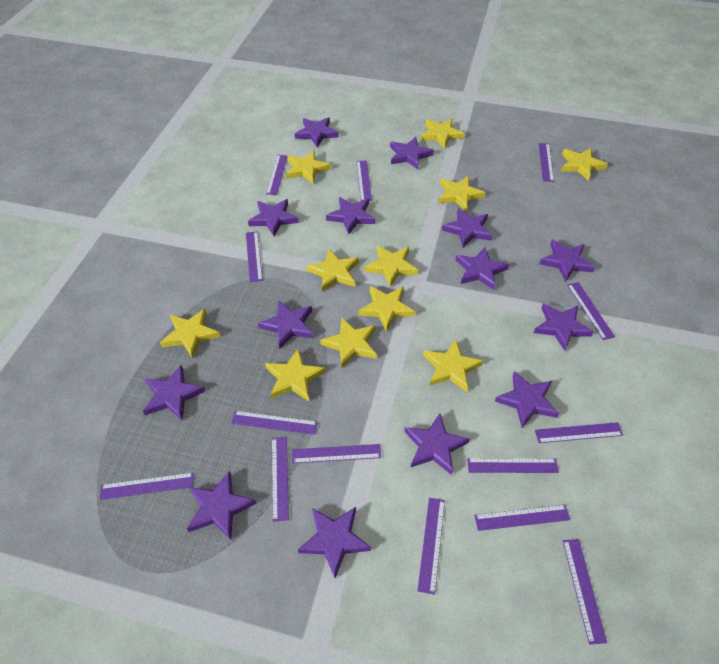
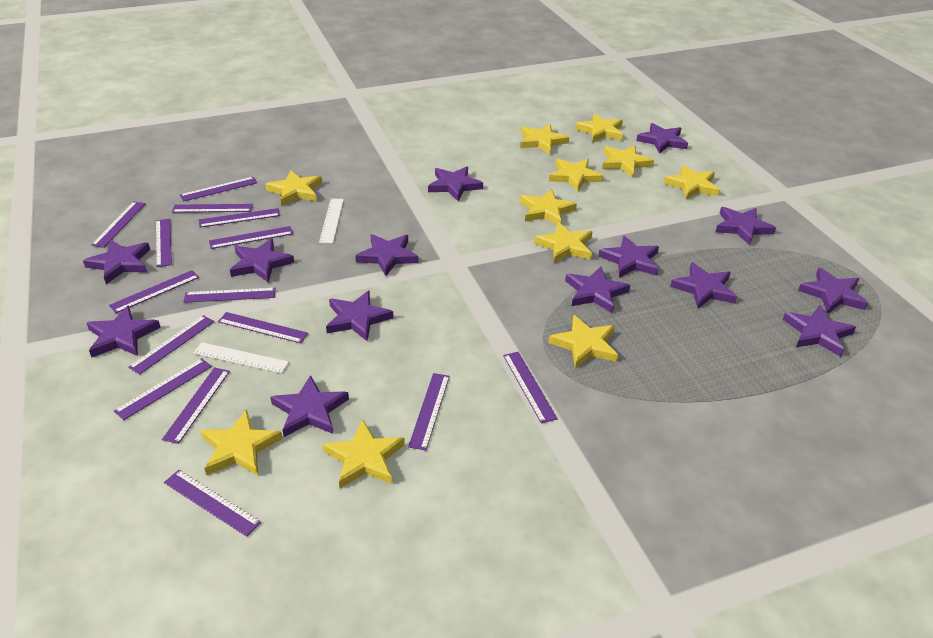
purple ruler: 14 -> 15
white ruler: 0 -> 2

